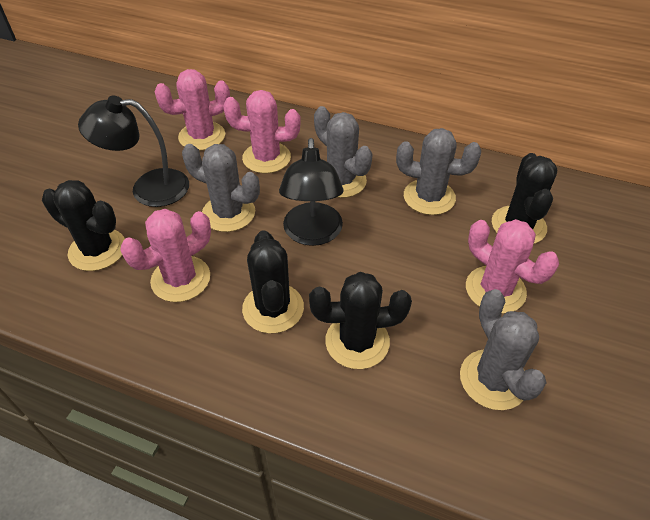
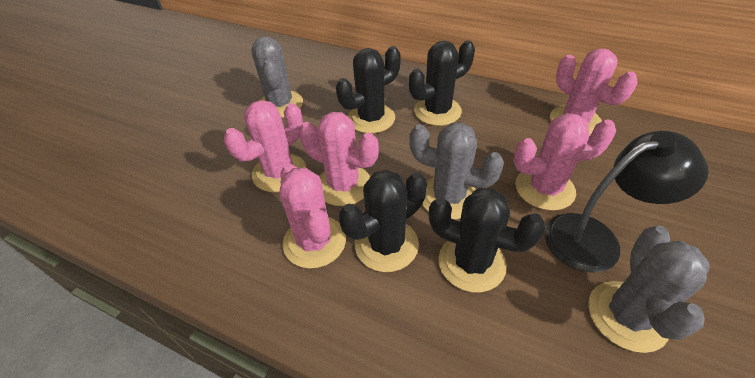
black lamp: 2 -> 1
grey cactus: 4 -> 3
pink cactus: 4 -> 5

